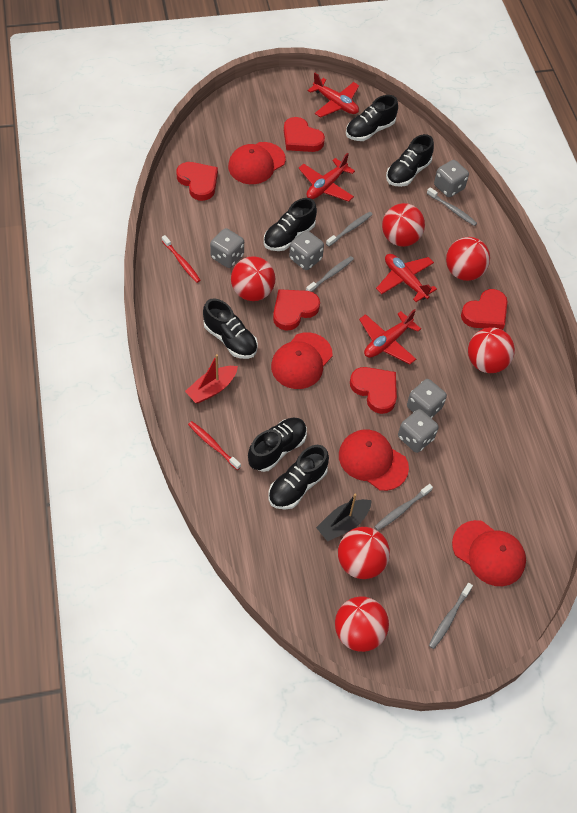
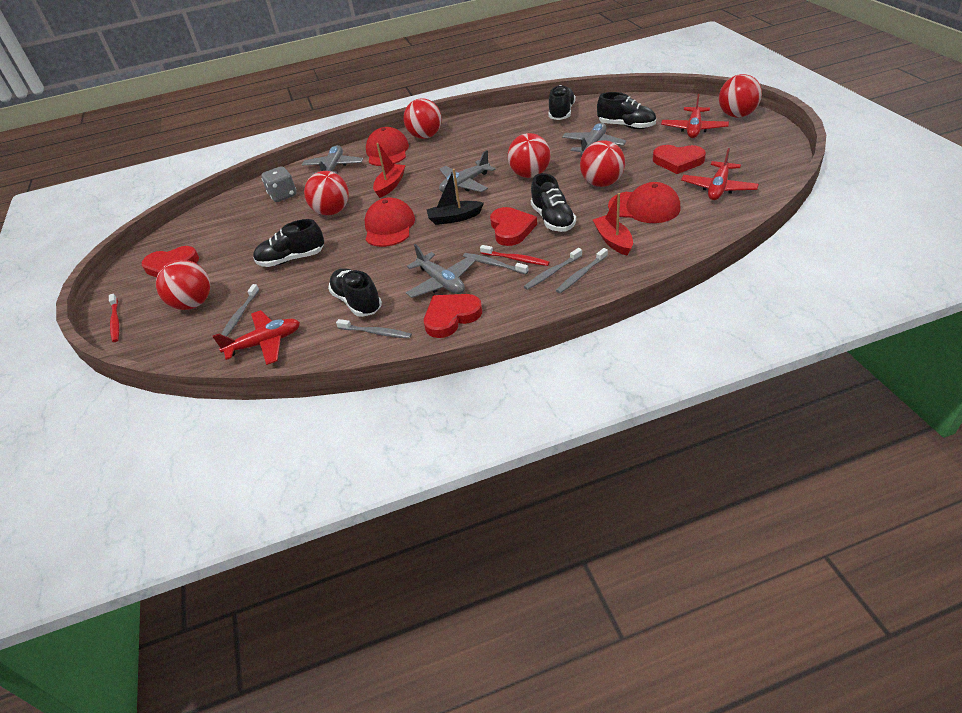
black shoe: 6 -> 5
grey dice: 5 -> 1
grey plane: 0 -> 4
red boat: 1 -> 2
red cap: 4 -> 3
red heart: 5 -> 4
red plane: 4 -> 3

